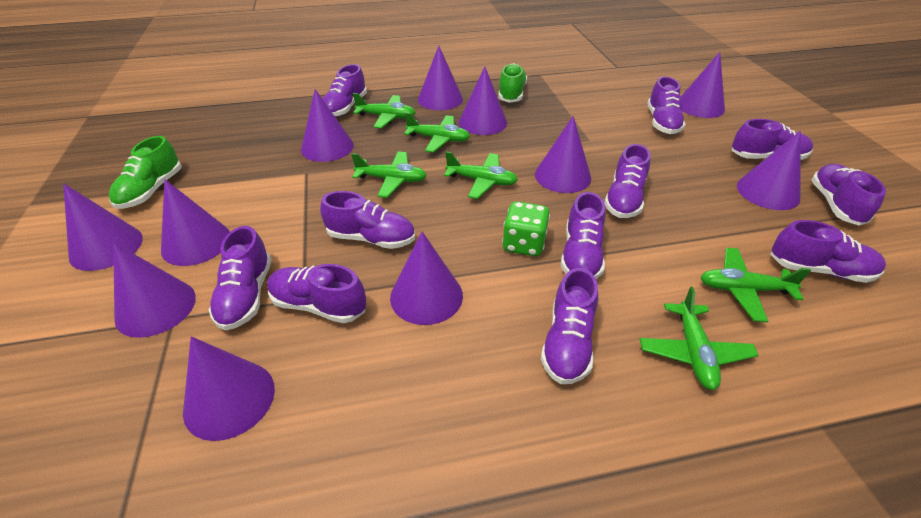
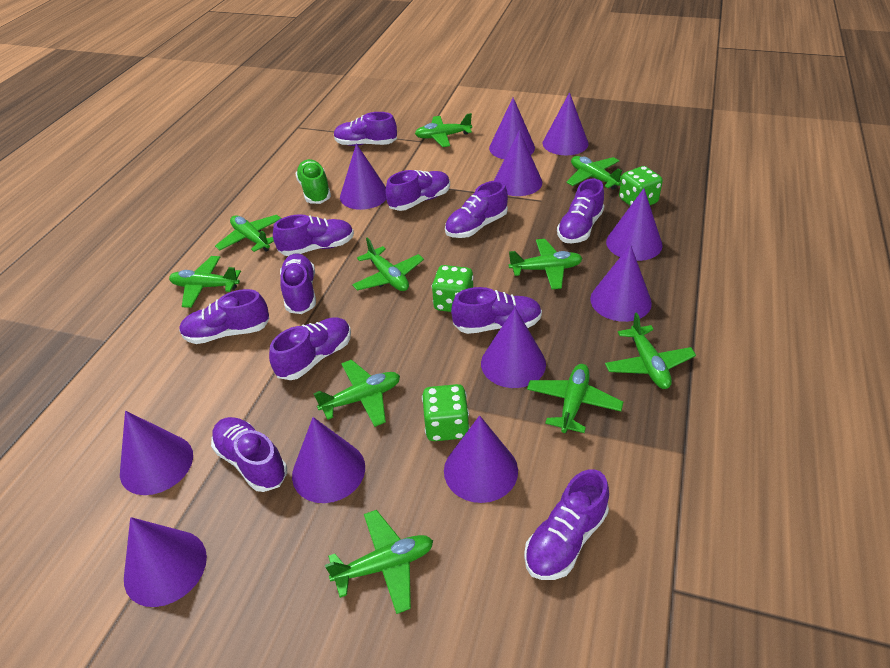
green dice: 1 -> 3
green plane: 6 -> 10
green shoe: 2 -> 1

